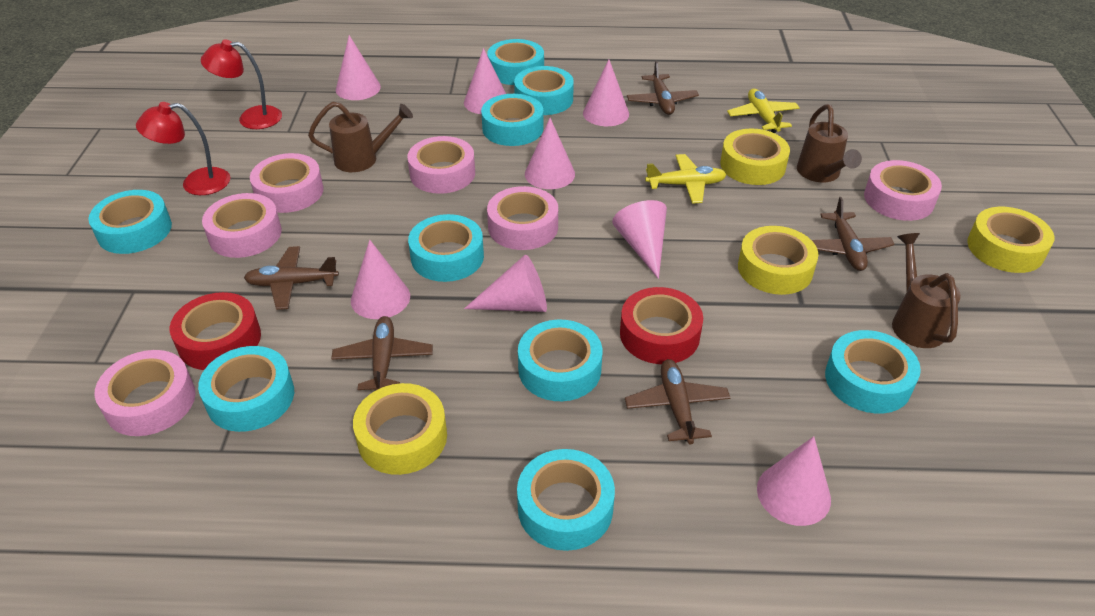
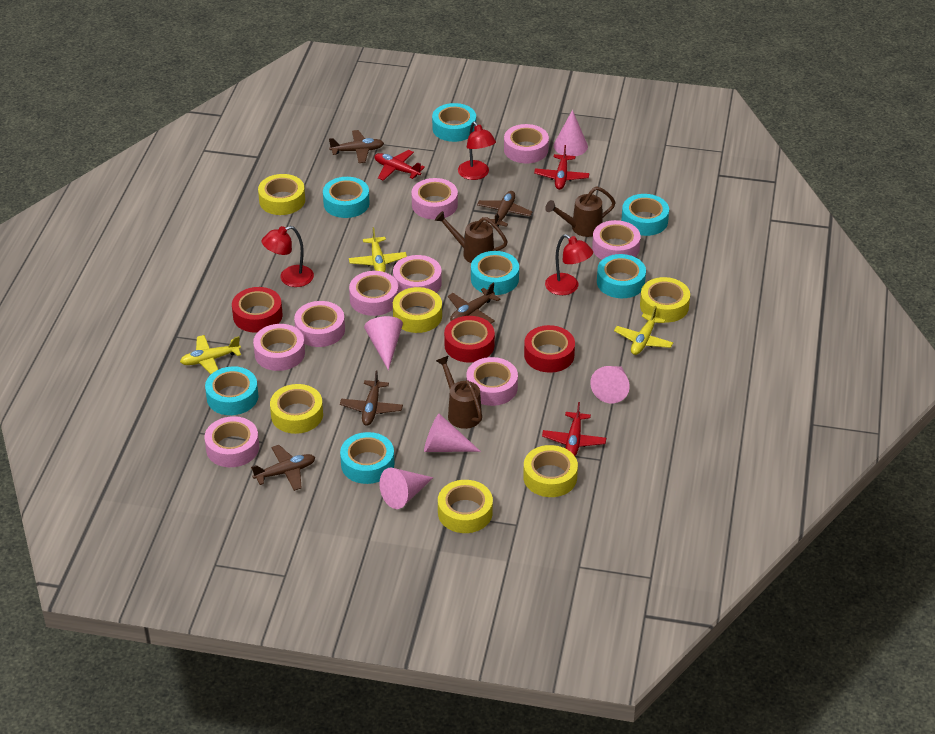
pink cone: 8 -> 5
pink tape: 6 -> 9
red lamp: 2 -> 3
red plane: 0 -> 3
red tape: 2 -> 3
turquoise tape: 9 -> 7
yellow plane: 2 -> 3
yellow tape: 4 -> 6

